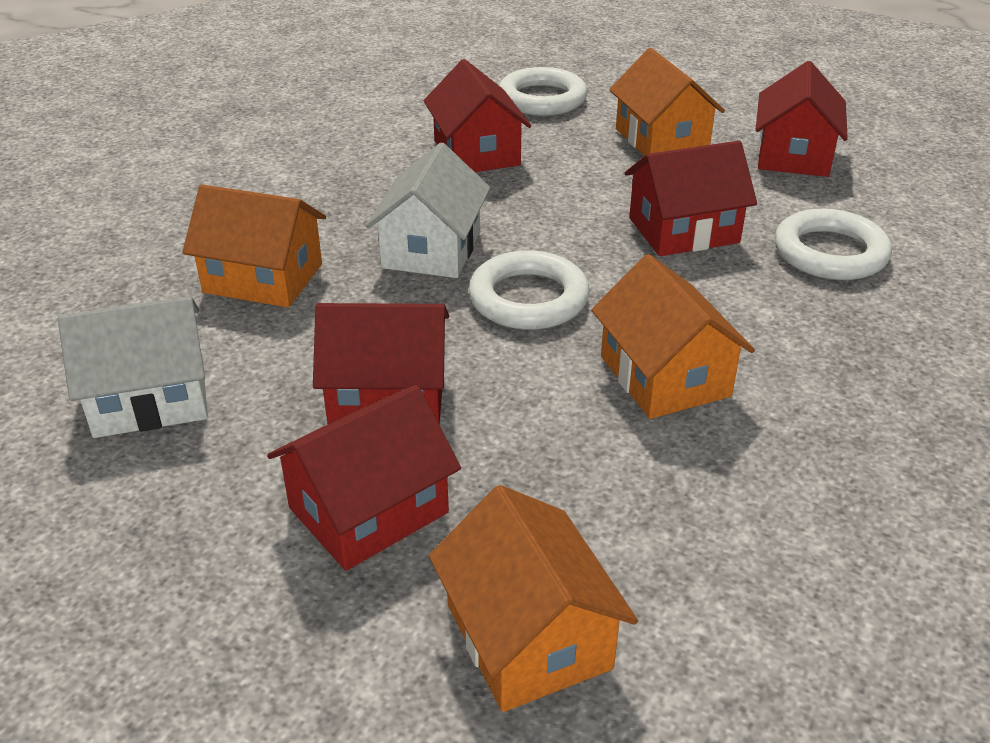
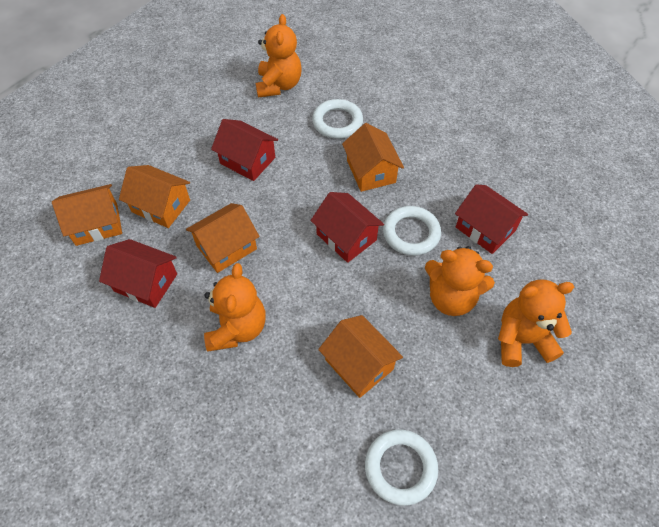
orange house: 4 -> 5
orange teddy bear: 0 -> 4
red house: 5 -> 4
white house: 2 -> 0

